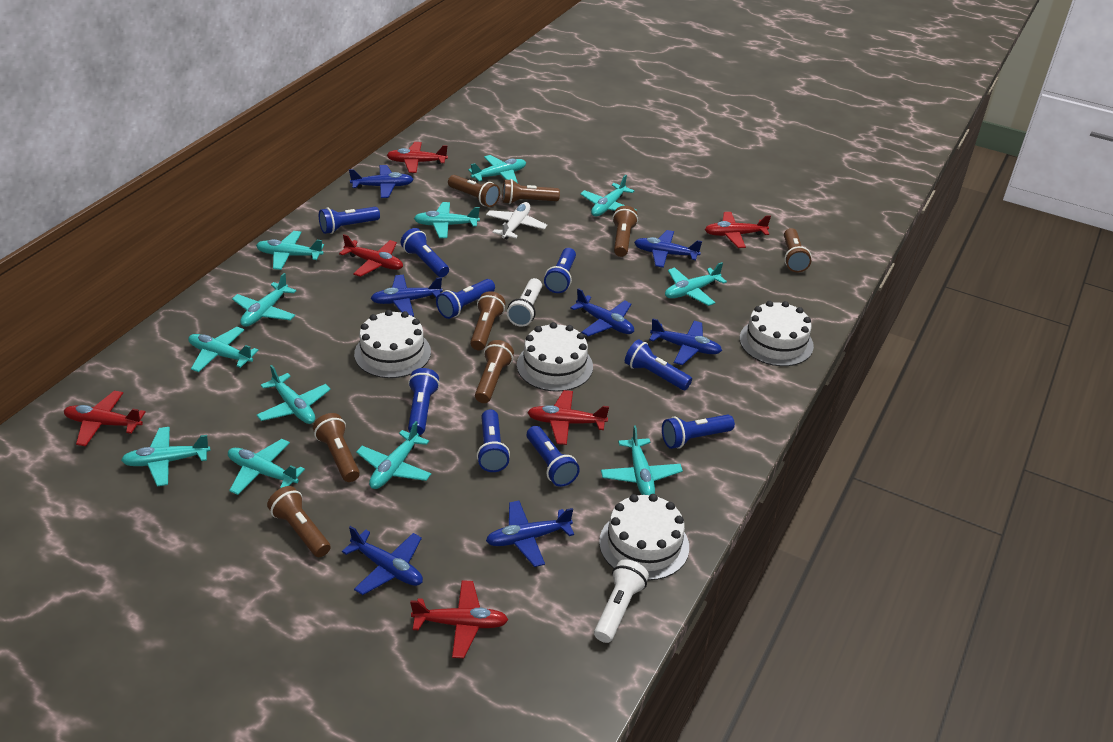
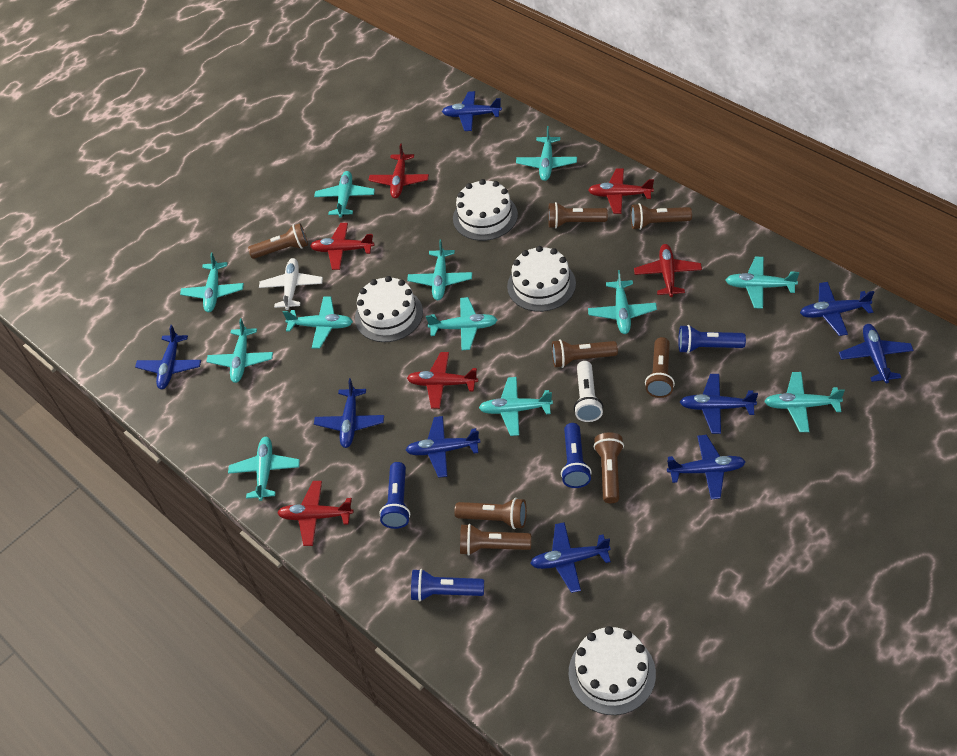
blue flashlight: 9 -> 4
blue plane: 7 -> 9
white flashlight: 2 -> 1

